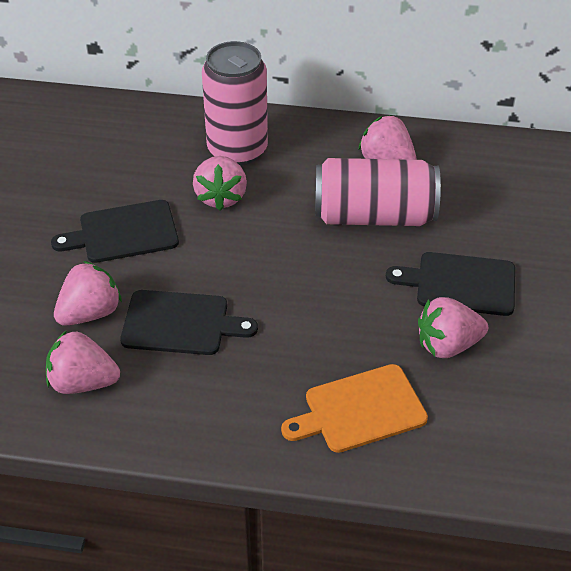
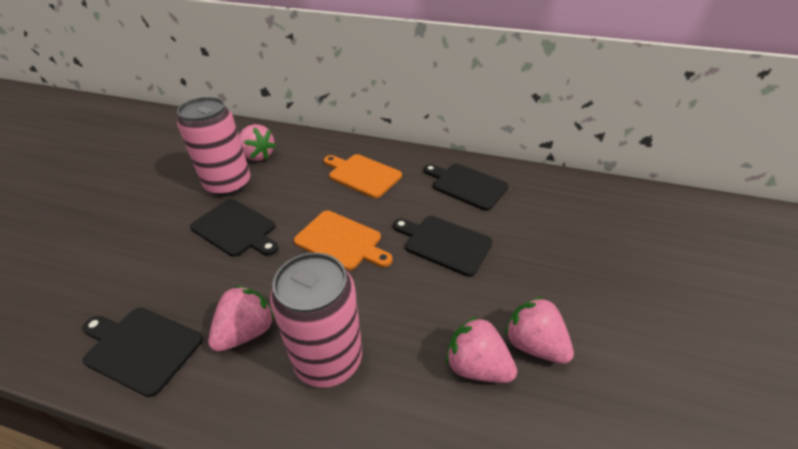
black cutting board: 3 -> 4
orange cutting board: 1 -> 2
pink strawberry: 5 -> 4

